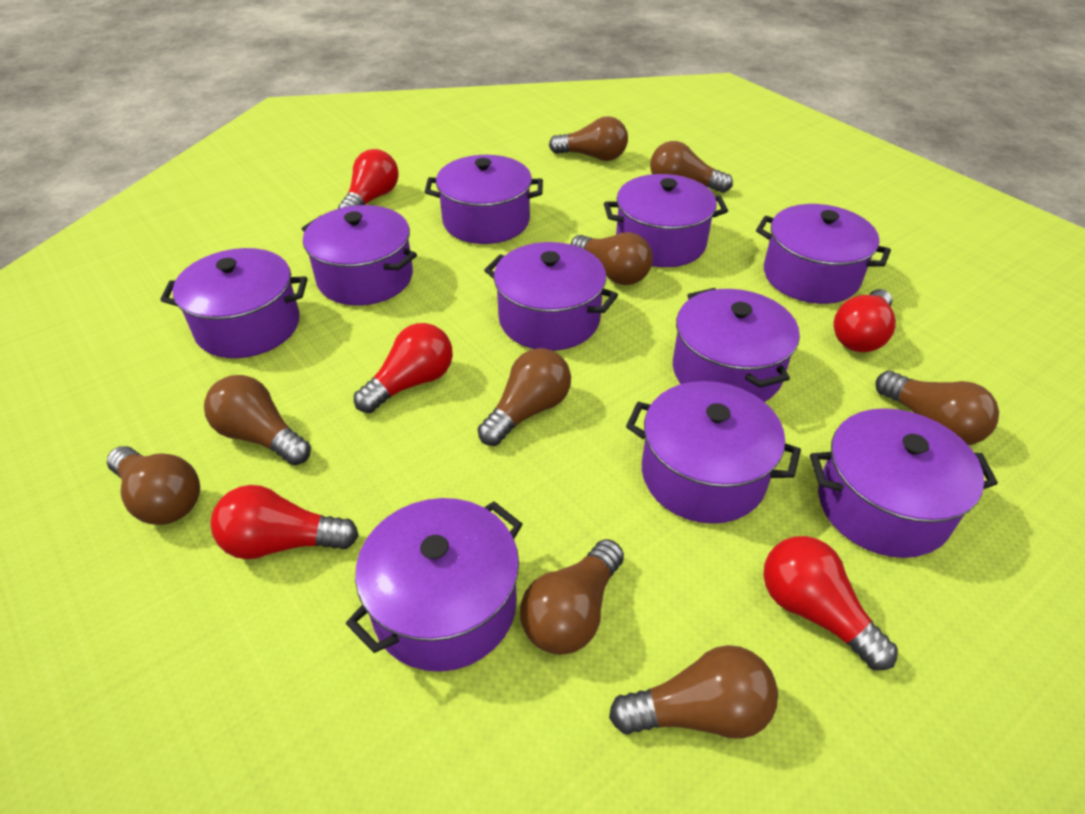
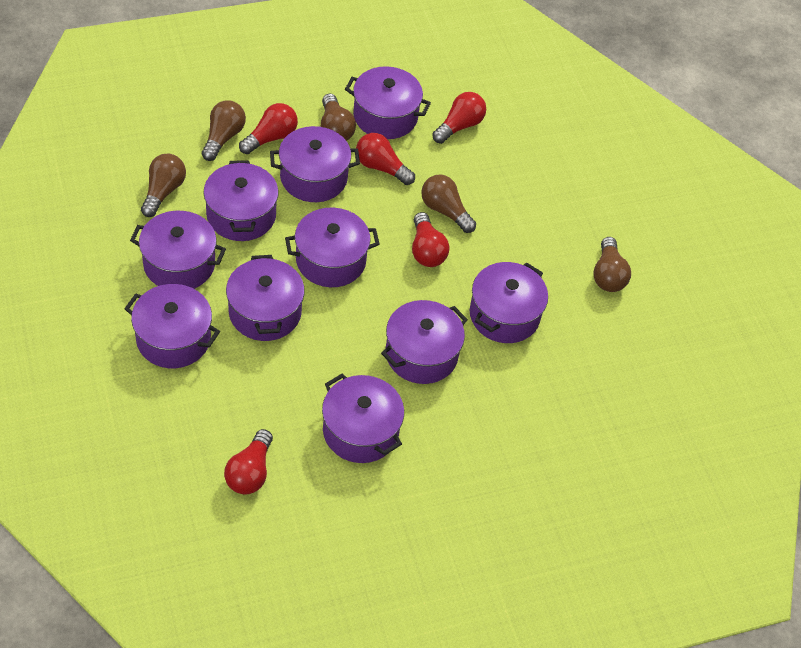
brown light bulb: 9 -> 5

